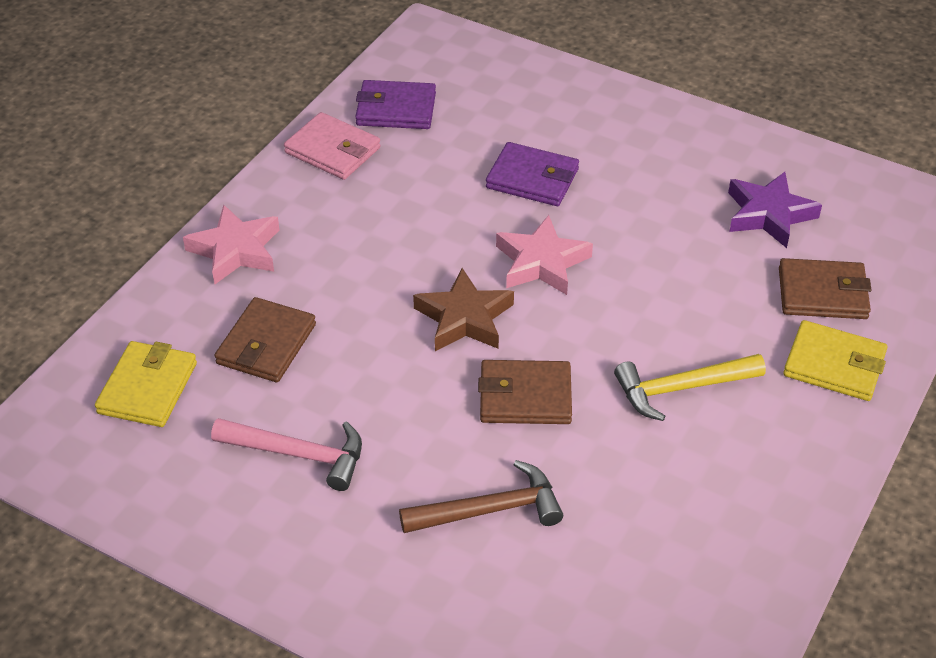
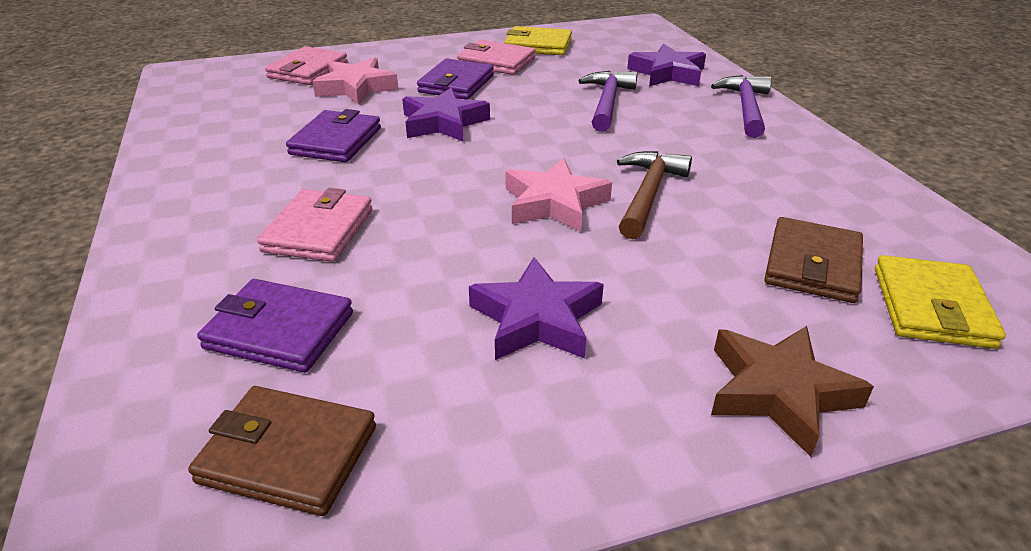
brown wallet: 3 -> 2
pink hammer: 1 -> 0
pink wallet: 1 -> 3
purple hammer: 0 -> 2
purple star: 1 -> 3
purple wallet: 2 -> 3
yellow hammer: 1 -> 0

